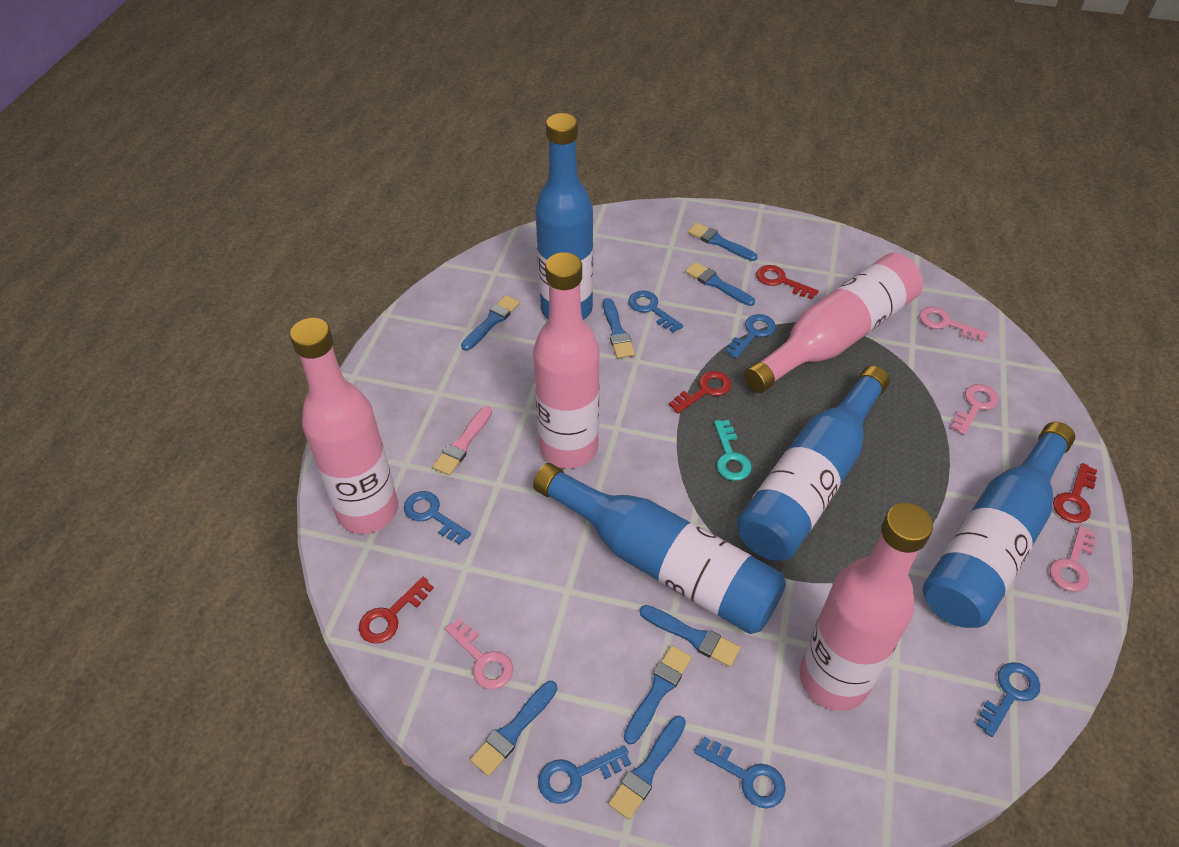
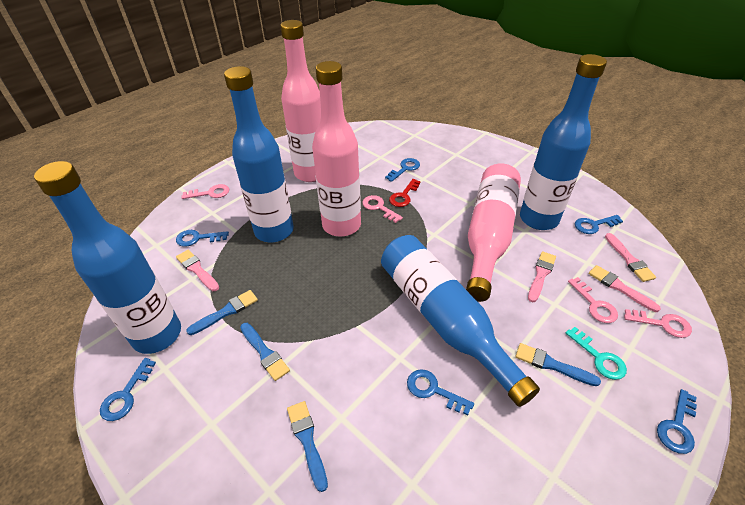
blue brush: 8 -> 4
pink bottle: 4 -> 3
pink brush: 1 -> 4
red key: 4 -> 1

